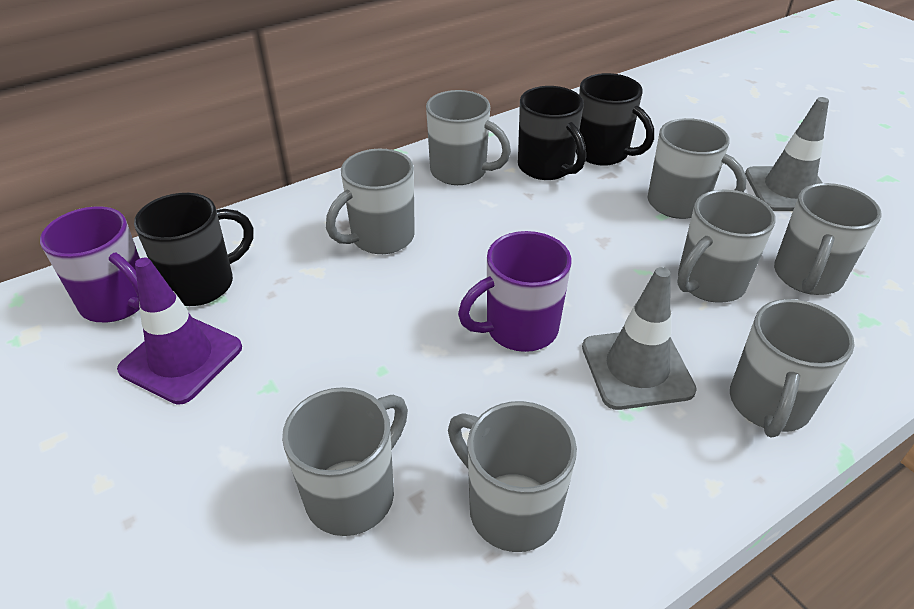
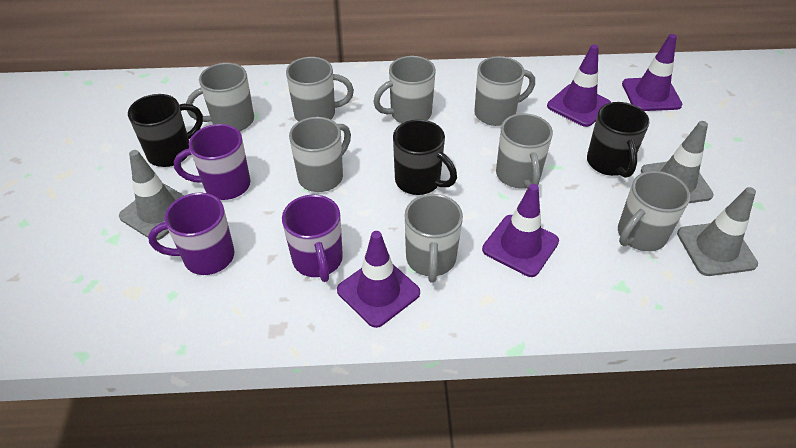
grey traffic cone: 2 -> 3
purple mug: 2 -> 3
purple traffic cone: 1 -> 4

